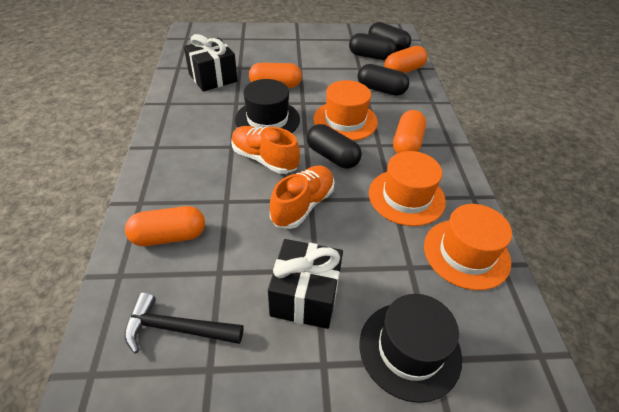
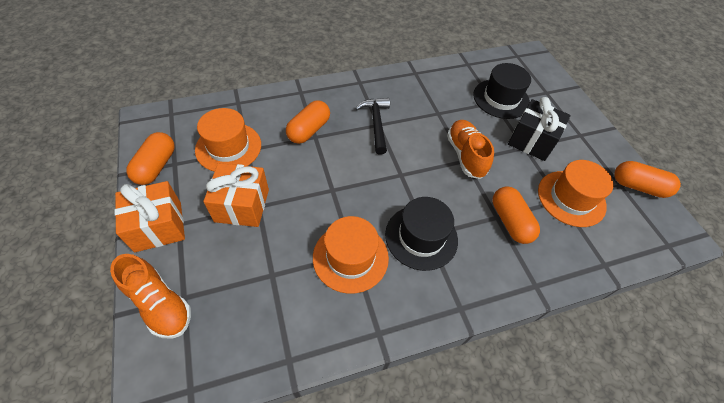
black capsule: 4 -> 0
black gift: 2 -> 1
orange gift: 0 -> 2

